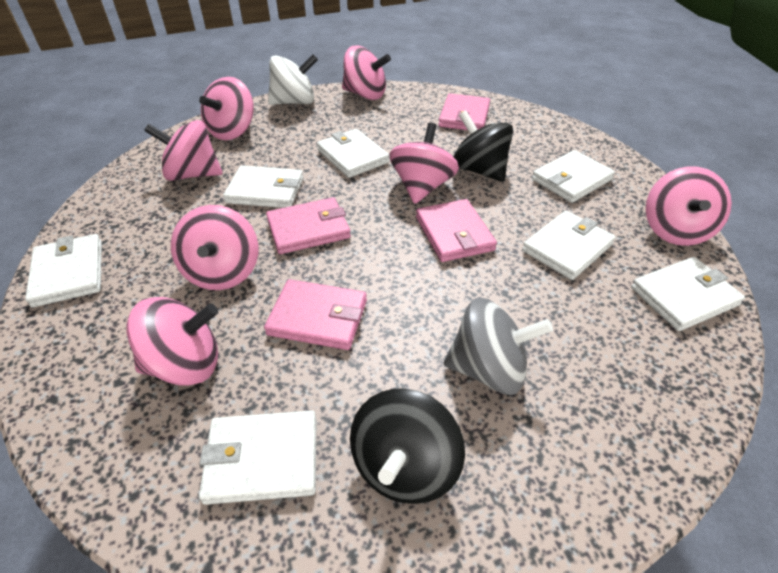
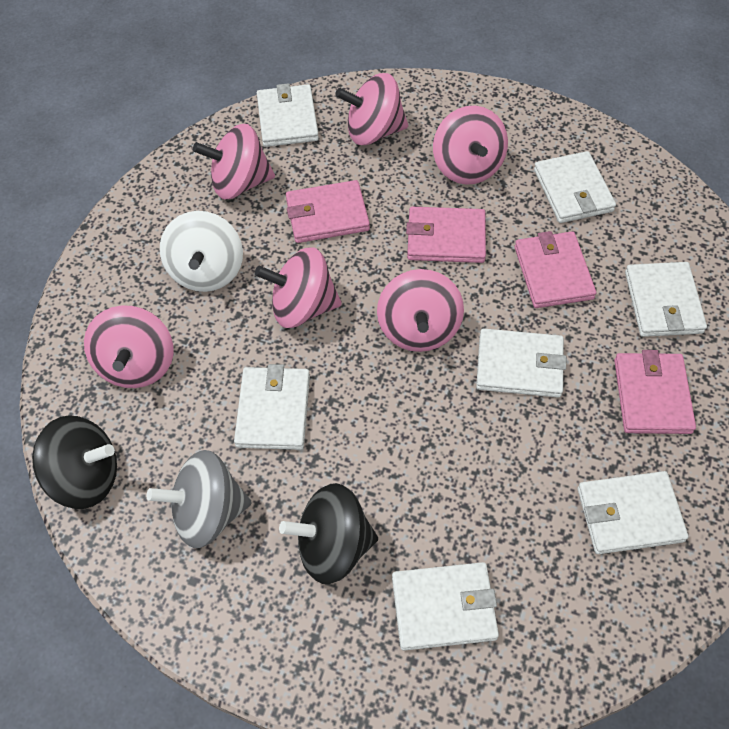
pink spinning top: 7 -> 6

